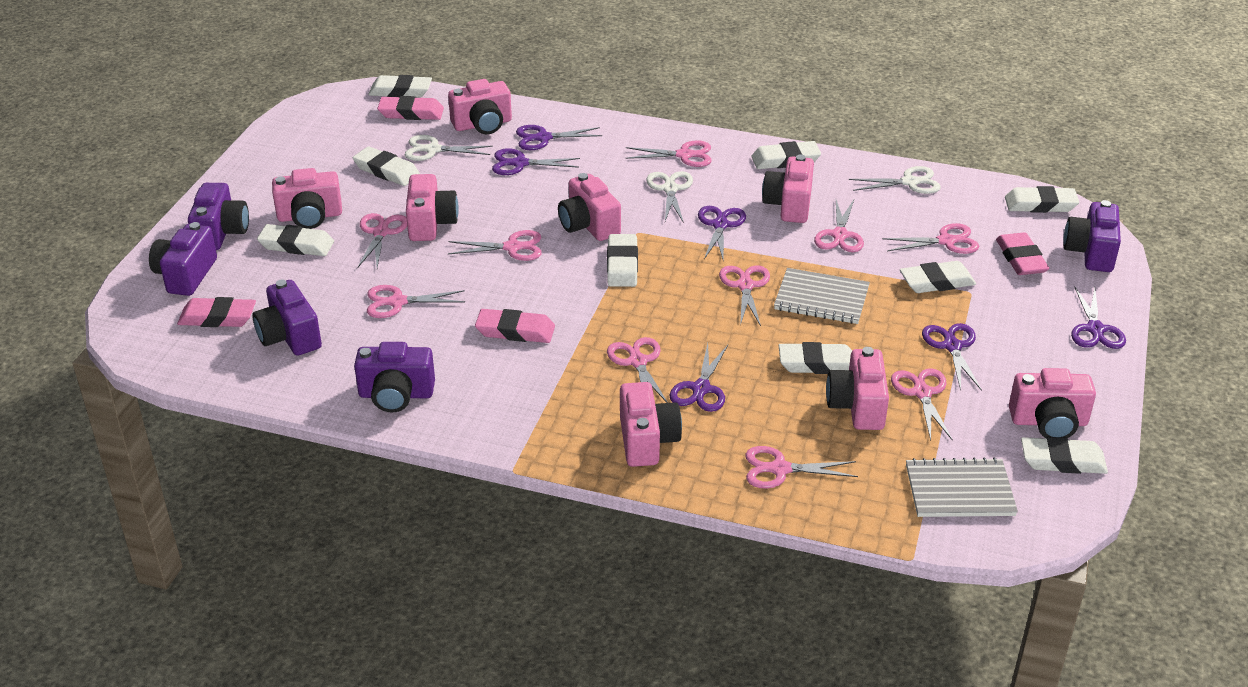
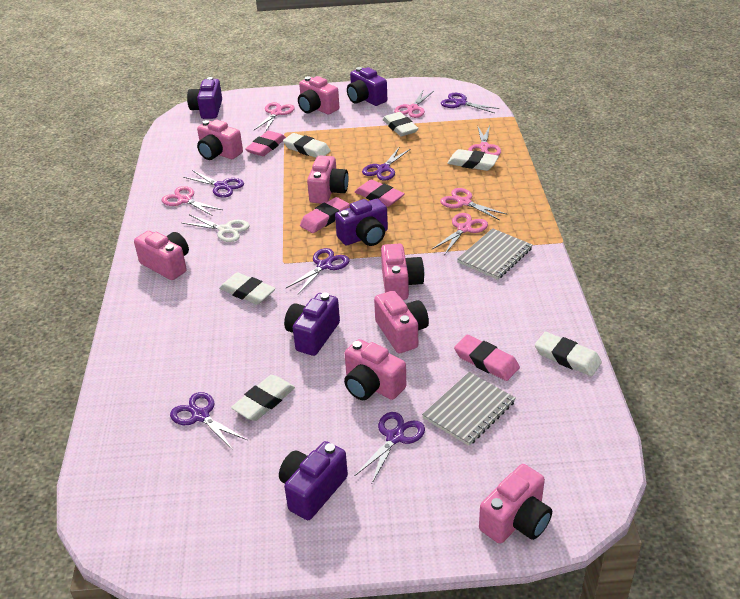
pink scissors: 10 -> 6
white eraser: 9 -> 6
white scissors: 3 -> 1

